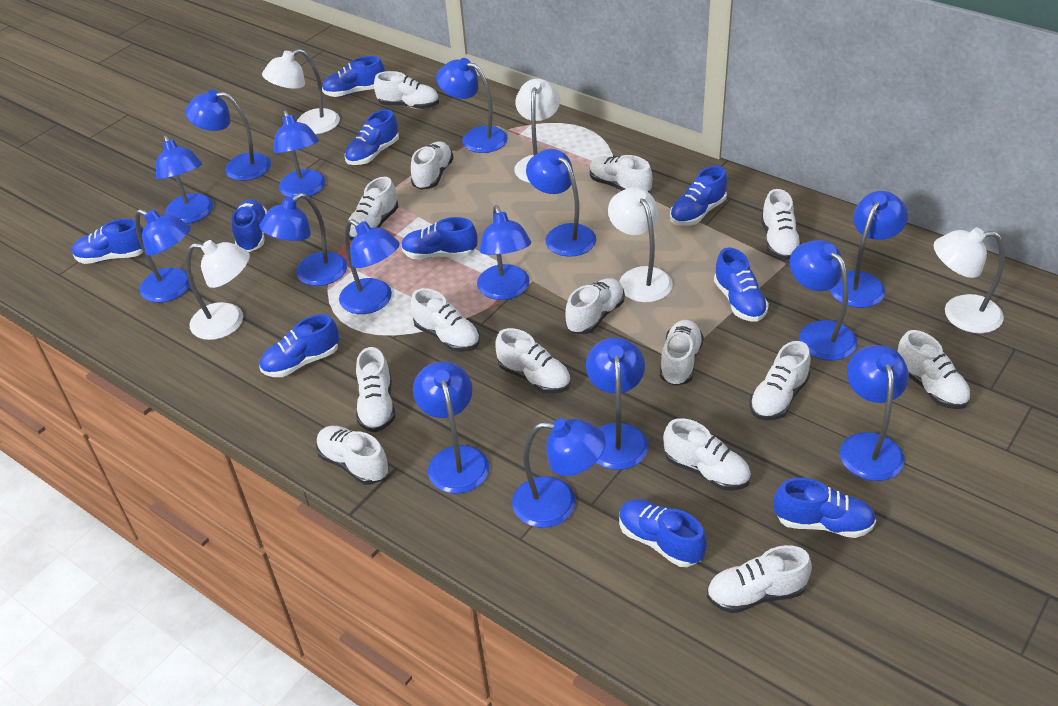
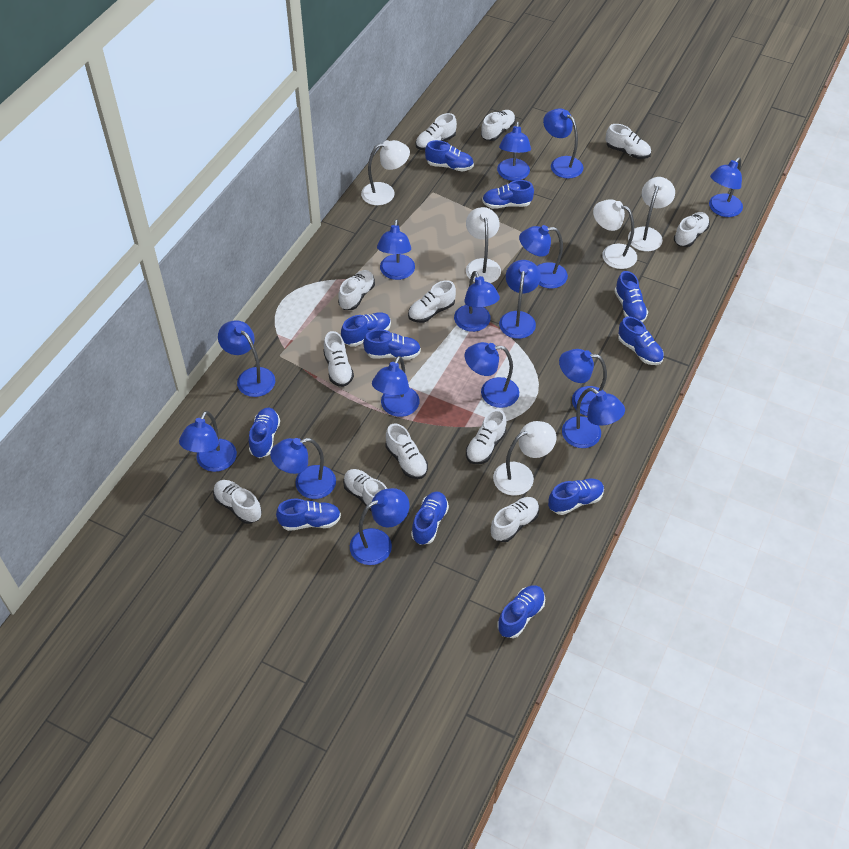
blue shoe: 10 -> 11
white shoe: 15 -> 12

